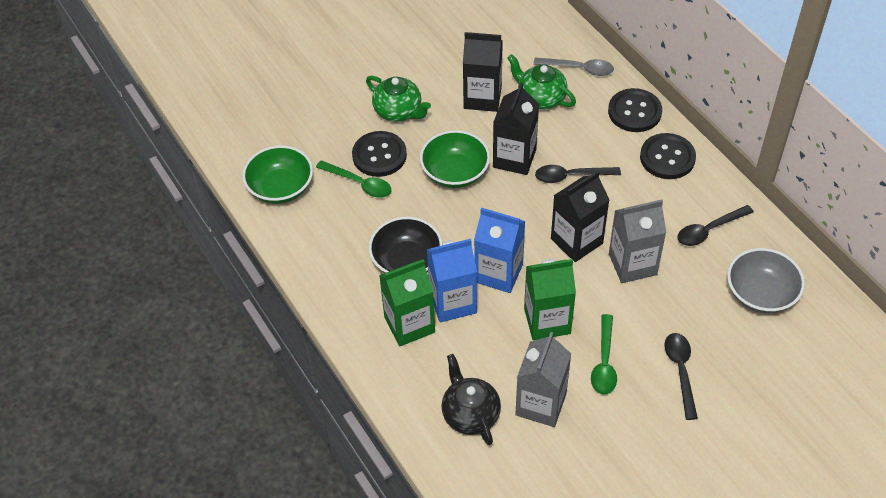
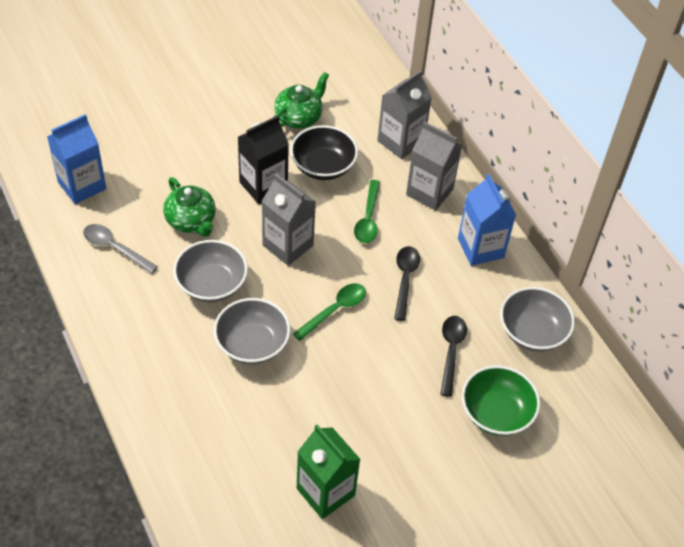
black button: 3 -> 0
black carton: 3 -> 1
black spoon: 3 -> 2
black teapot: 1 -> 0
green bowl: 2 -> 1
green carton: 2 -> 1
grey bowl: 1 -> 3
grey carton: 2 -> 3

